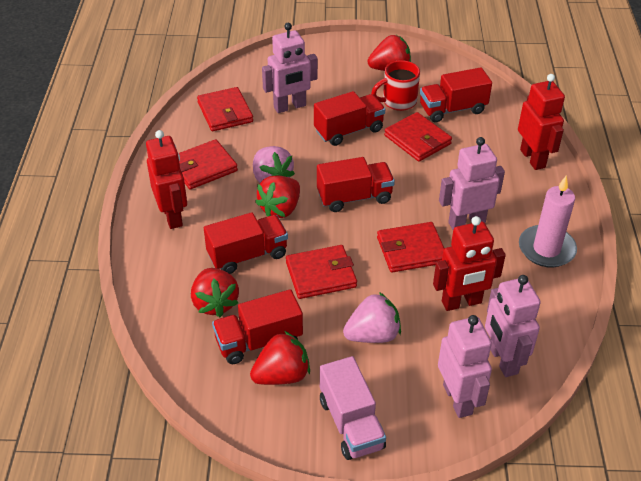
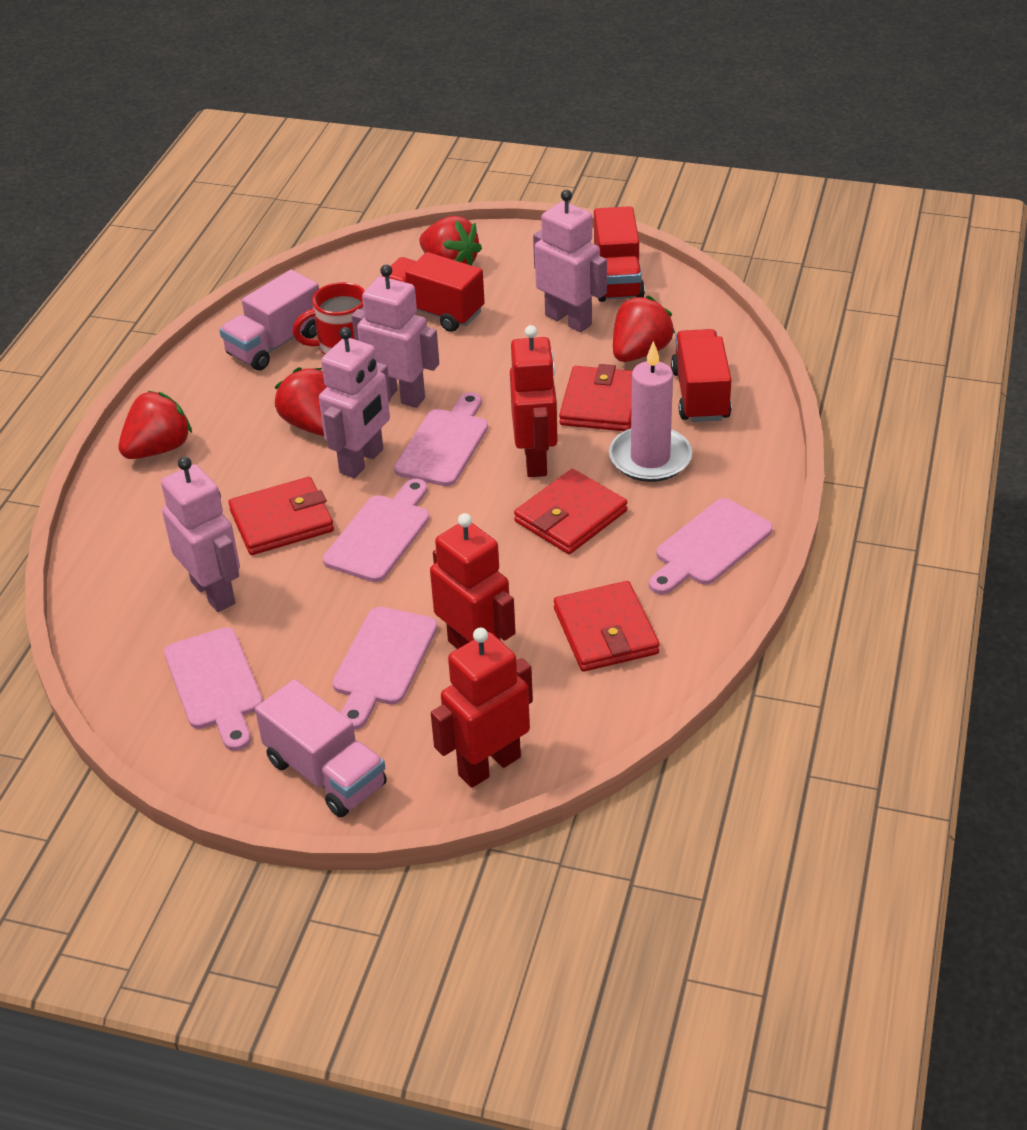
pink cutting board: 0 -> 5
pink strawberry: 2 -> 0
pink truck: 1 -> 2
red truck: 5 -> 3
red wallet: 5 -> 4

